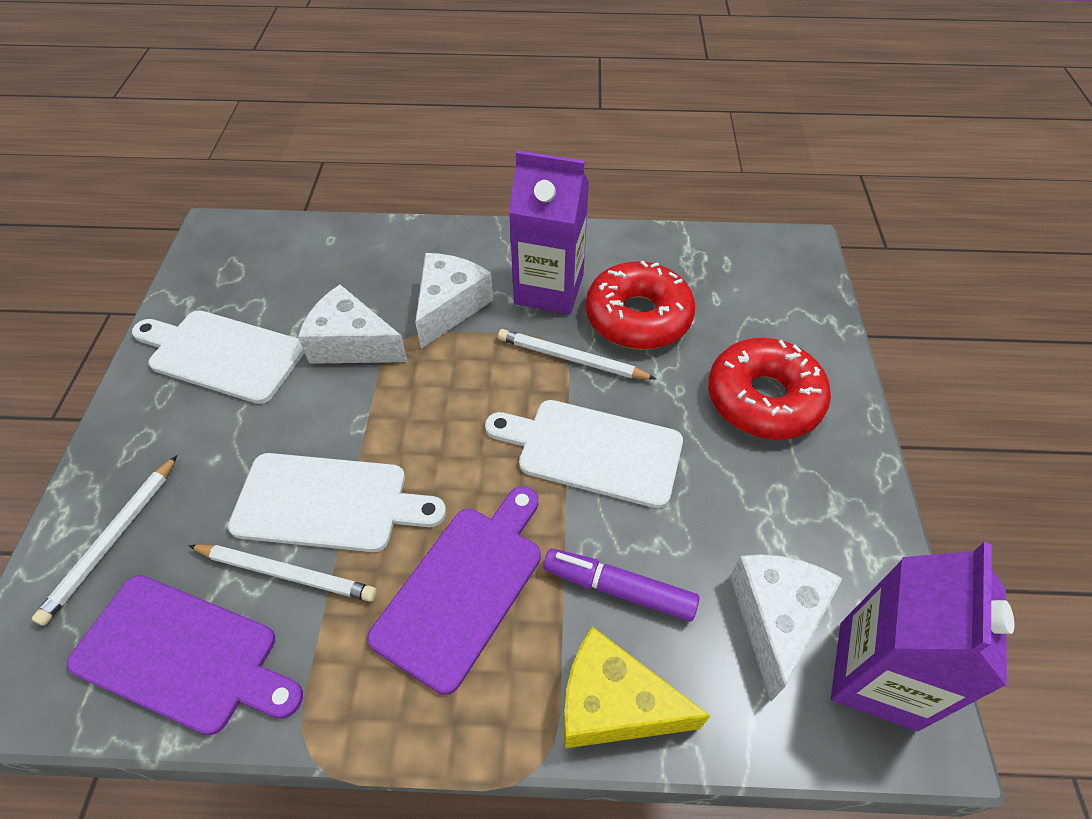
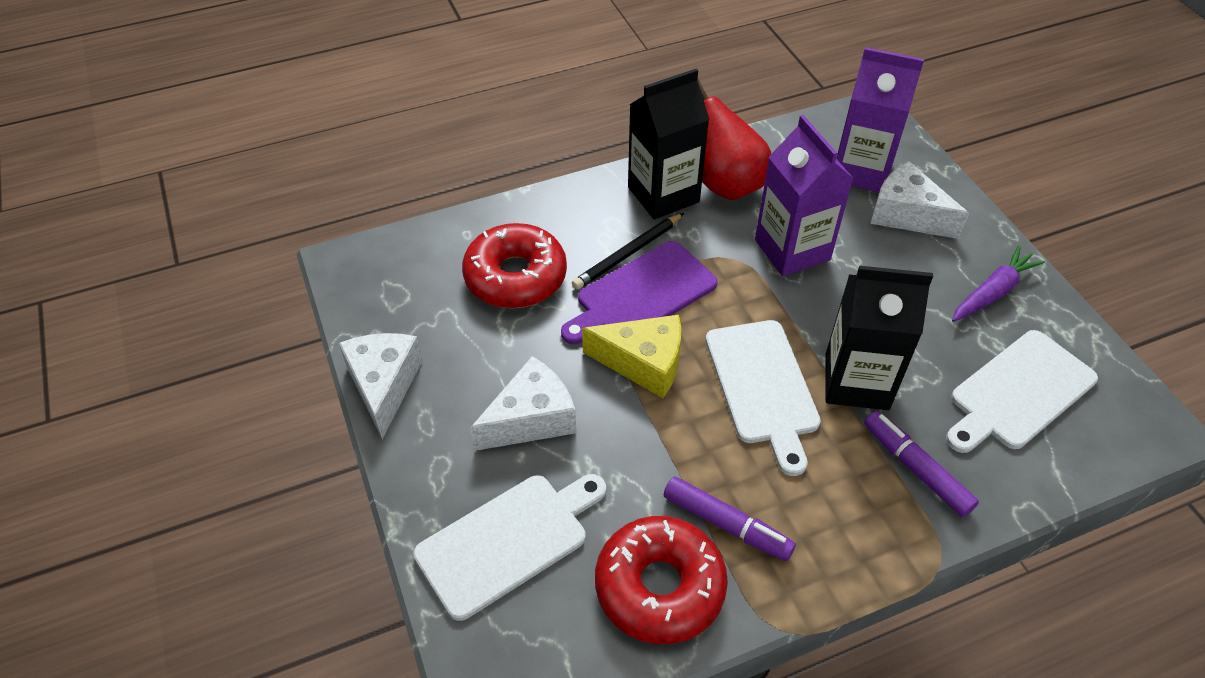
black carton: 0 -> 2
black pencil: 0 -> 1
purple carrot: 0 -> 1
purple cutting board: 2 -> 1
purple marker: 1 -> 2
red pear: 0 -> 1
white pencil: 3 -> 0

